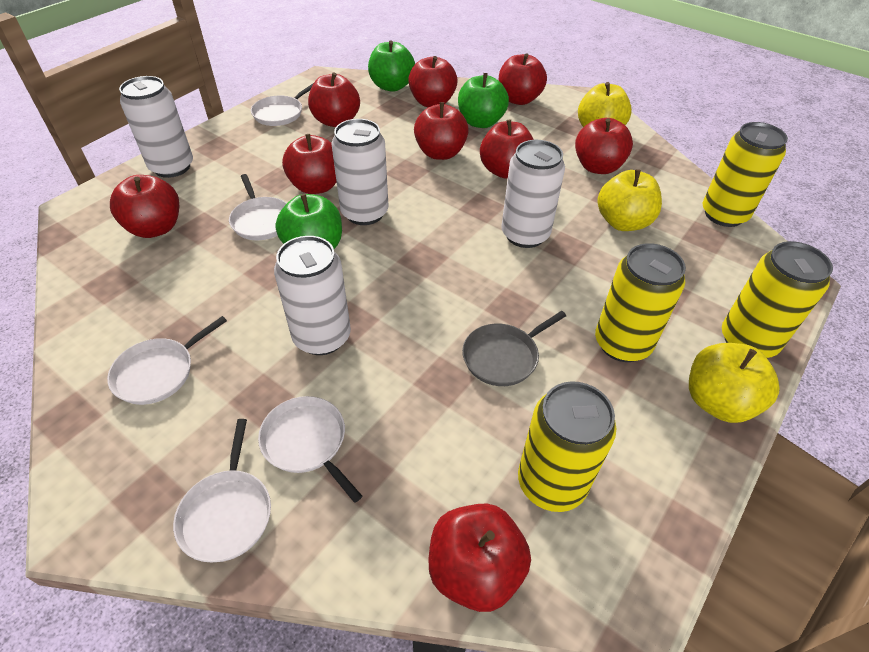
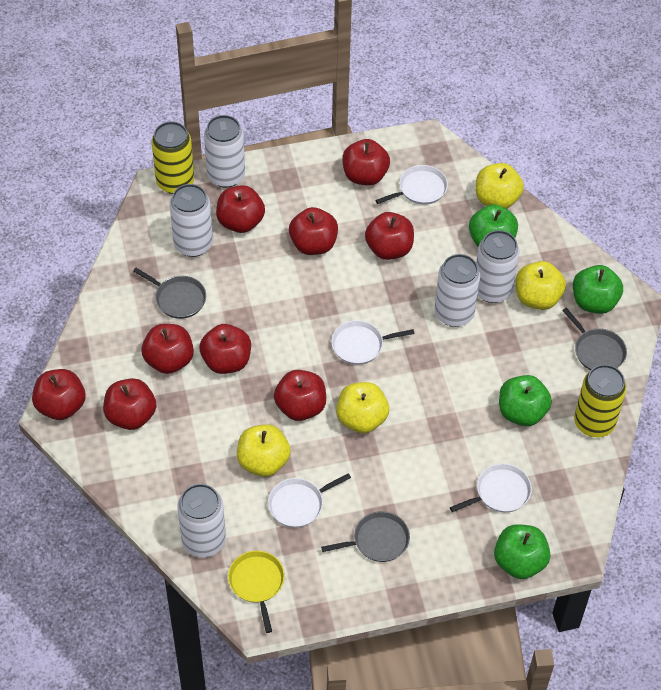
green apple: 3 -> 4
grey pan: 1 -> 3
white can: 4 -> 5
white pan: 5 -> 4
yellow apple: 3 -> 4
yellow can: 4 -> 2
yellow pan: 0 -> 1

